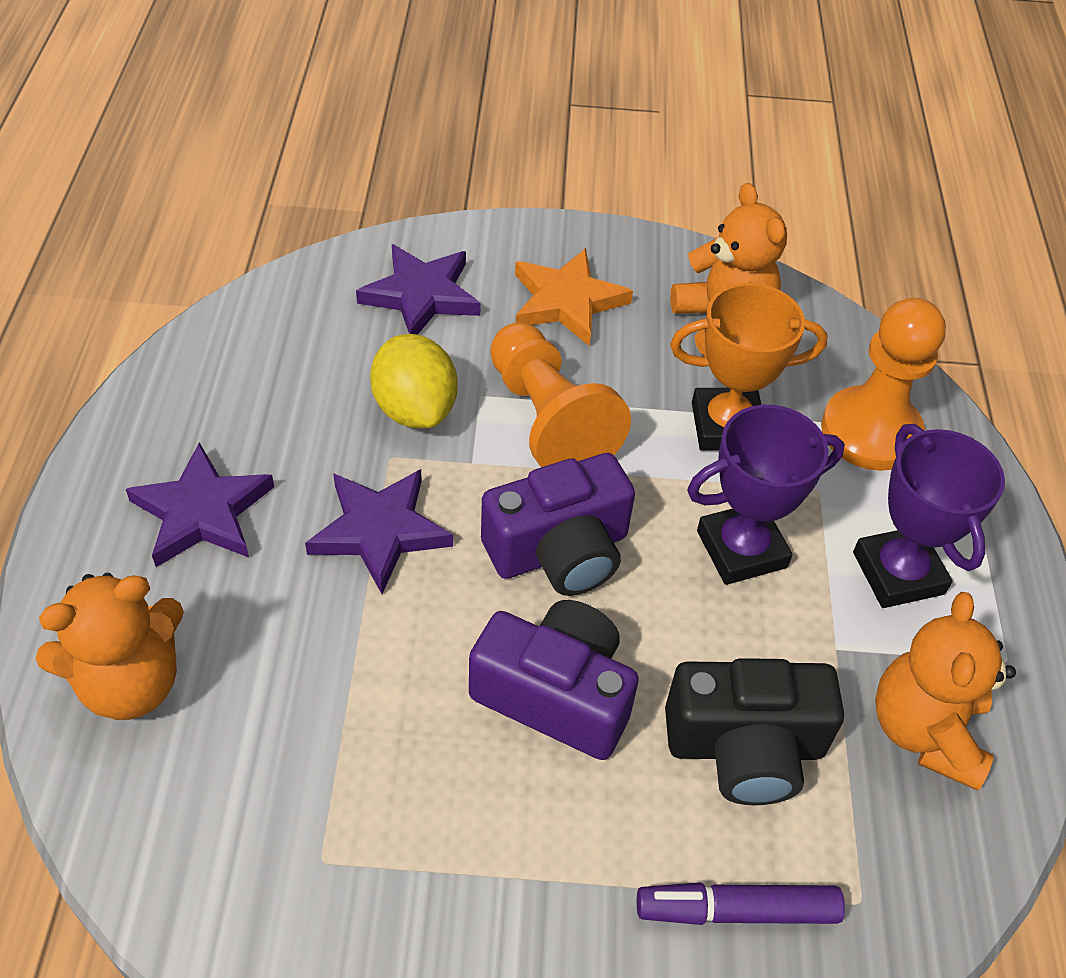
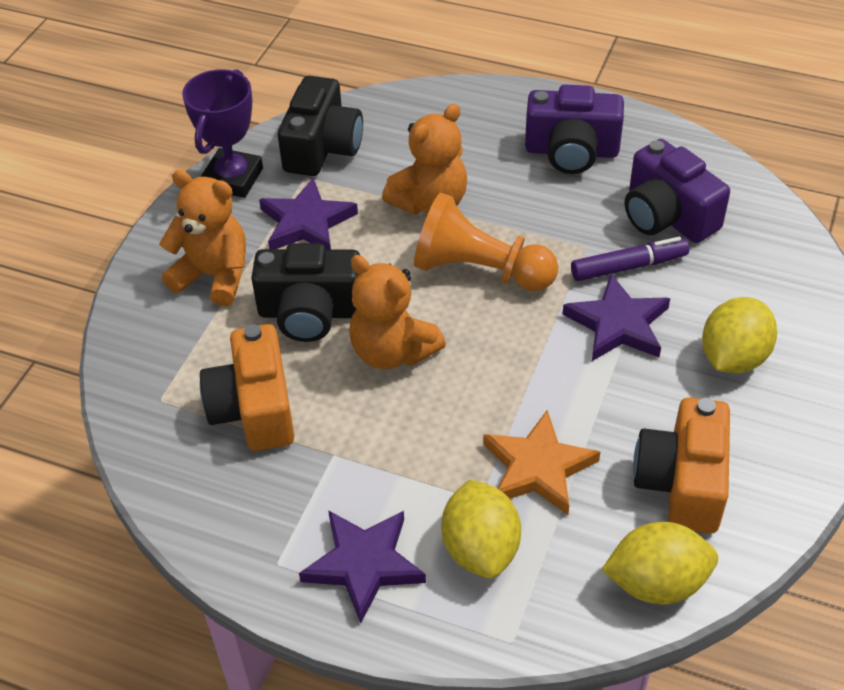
black camera: 1 -> 2
orange camera: 0 -> 2
orange pawn: 2 -> 1
orange trophy: 1 -> 0
purple trophy: 2 -> 1
yellow lemon: 1 -> 3

